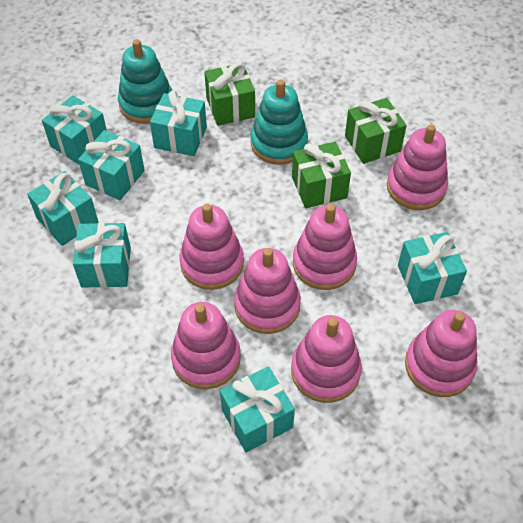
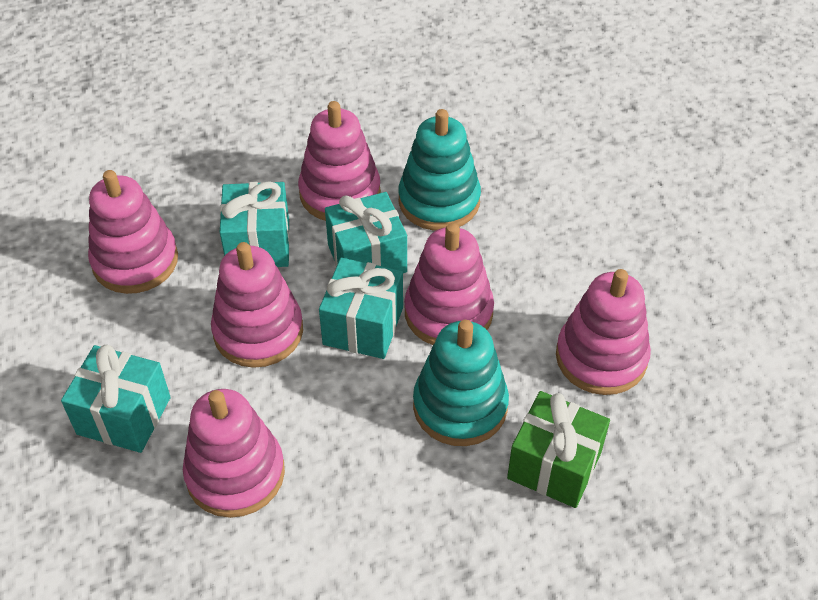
green gift: 3 -> 1
pink stacking toy: 7 -> 6
turquoise gift: 7 -> 4

